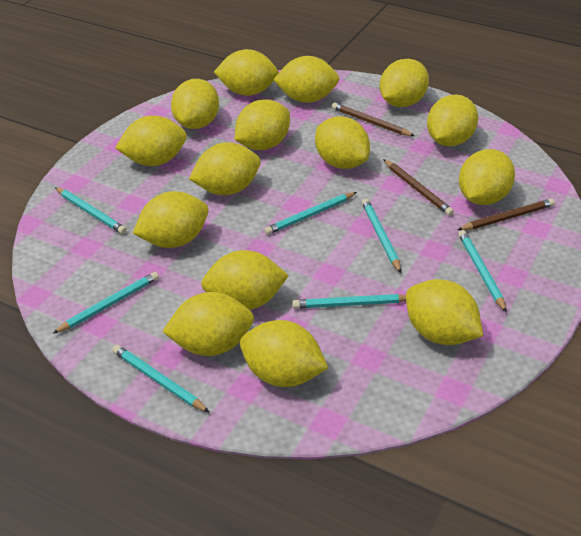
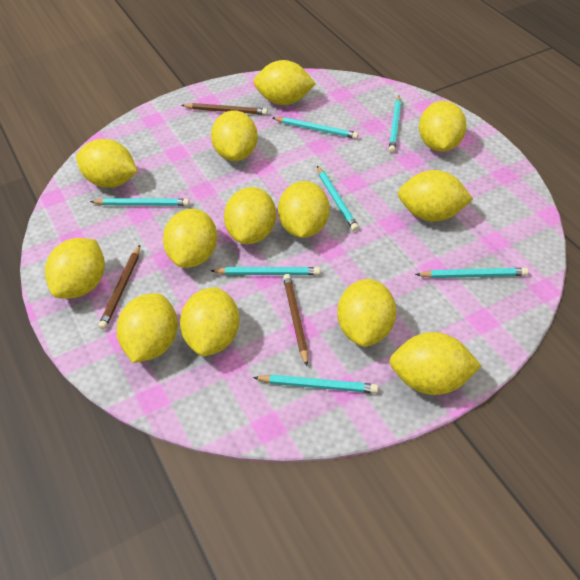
yellow lemon: 15 -> 13

